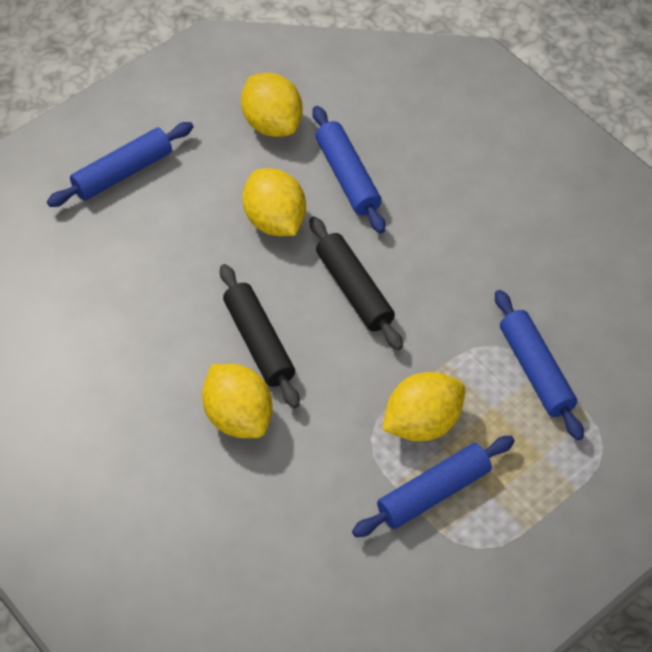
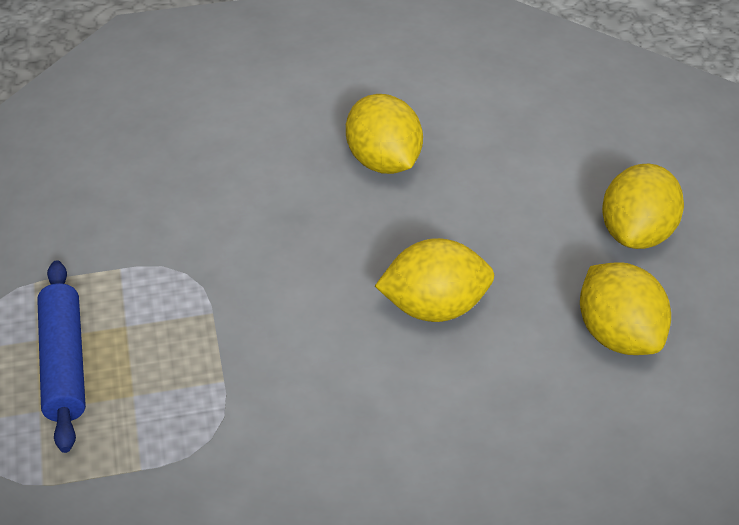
black rolling pin: 2 -> 0
blue rolling pin: 4 -> 1

